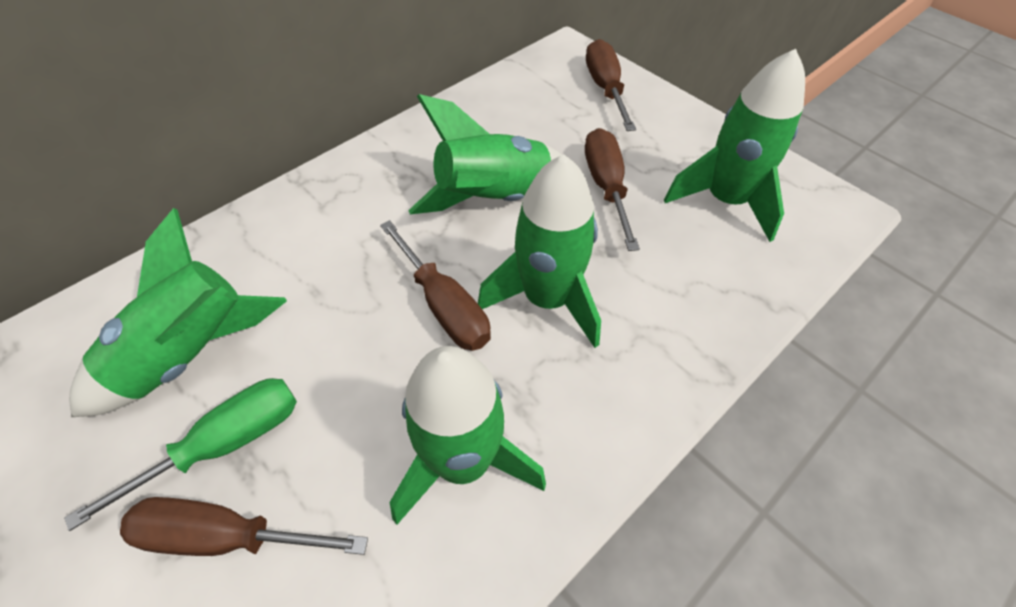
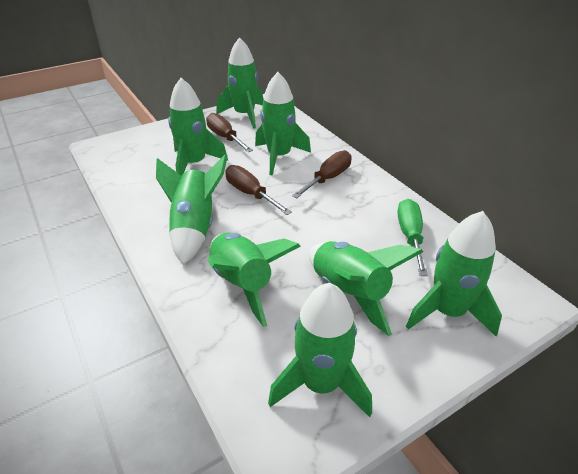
brown screwdriver: 4 -> 3
green rocket: 5 -> 8

